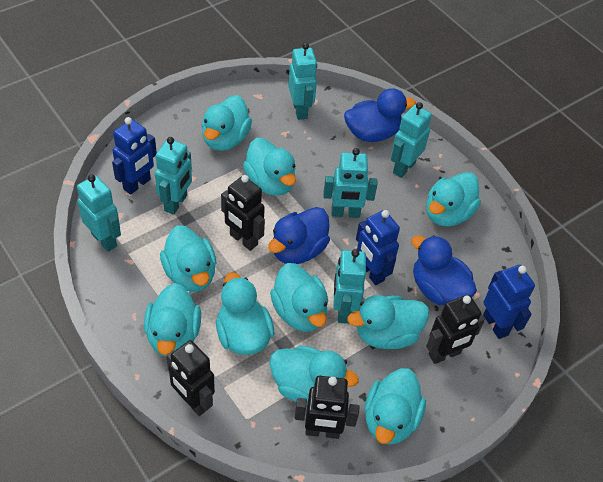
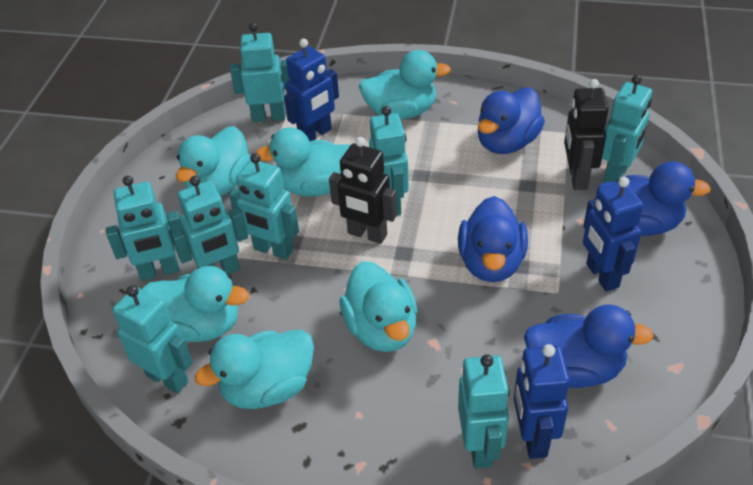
black robot: 4 -> 2
blue duck: 3 -> 4
turquoise duck: 10 -> 6
turquoise robot: 6 -> 8

